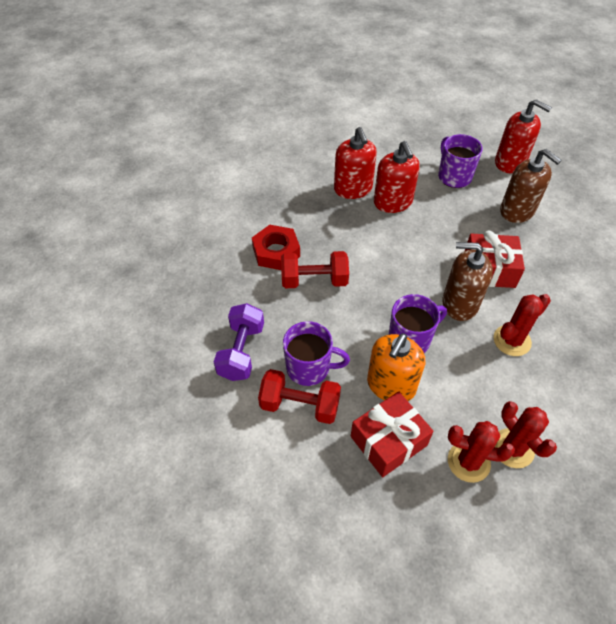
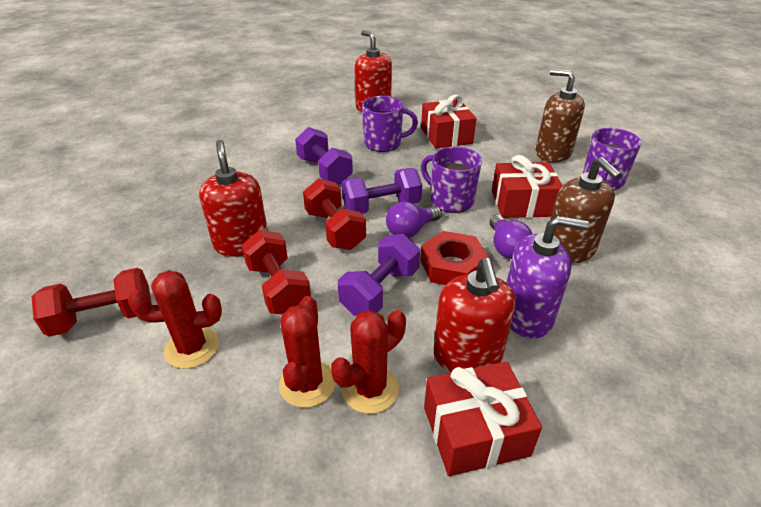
orange soap dispenser: 1 -> 0
purple dumbbell: 1 -> 3
purple light bulb: 0 -> 2
purple soap dispenser: 0 -> 1
red dumbbell: 2 -> 3
red gift: 2 -> 3

